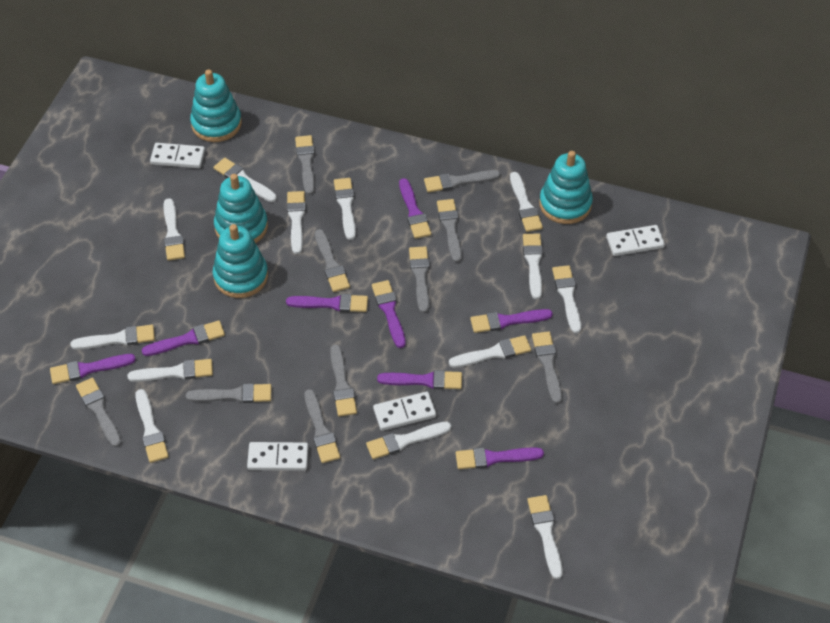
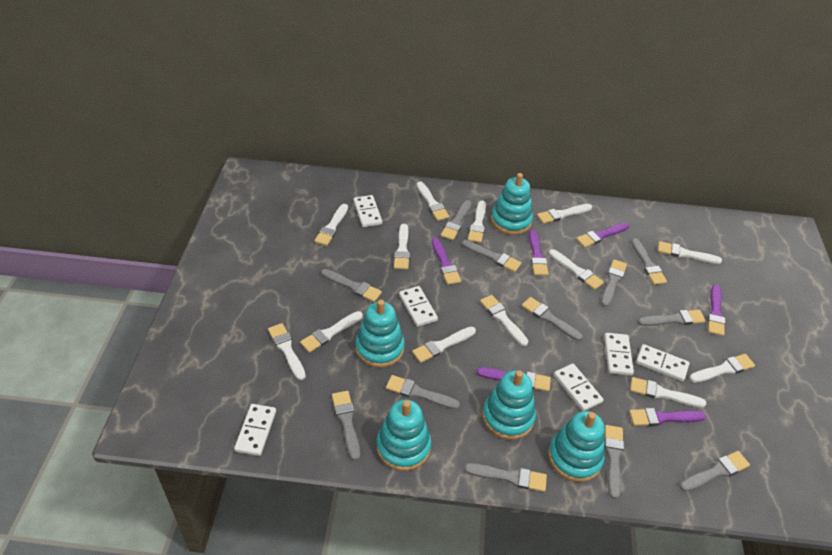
grey brush: 10 -> 12
purple brush: 8 -> 6
turquoise stacking toy: 4 -> 5
white domino: 4 -> 6

